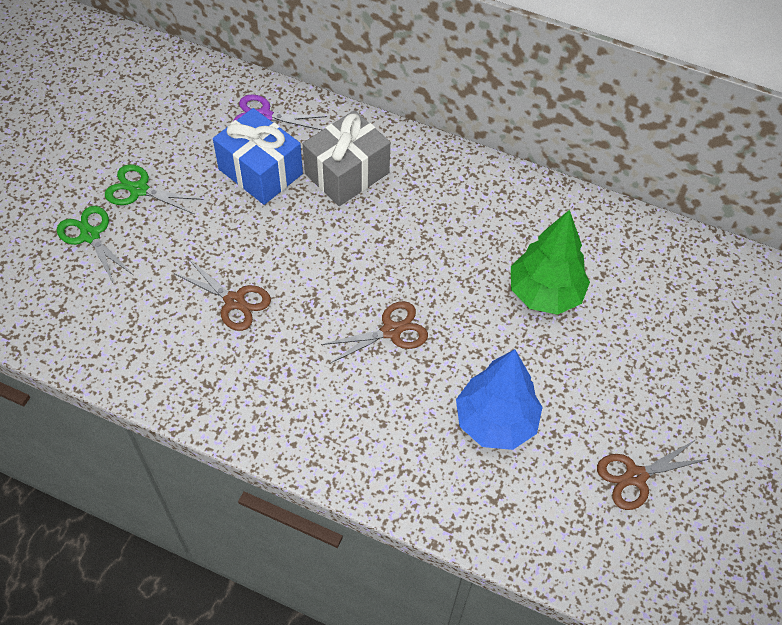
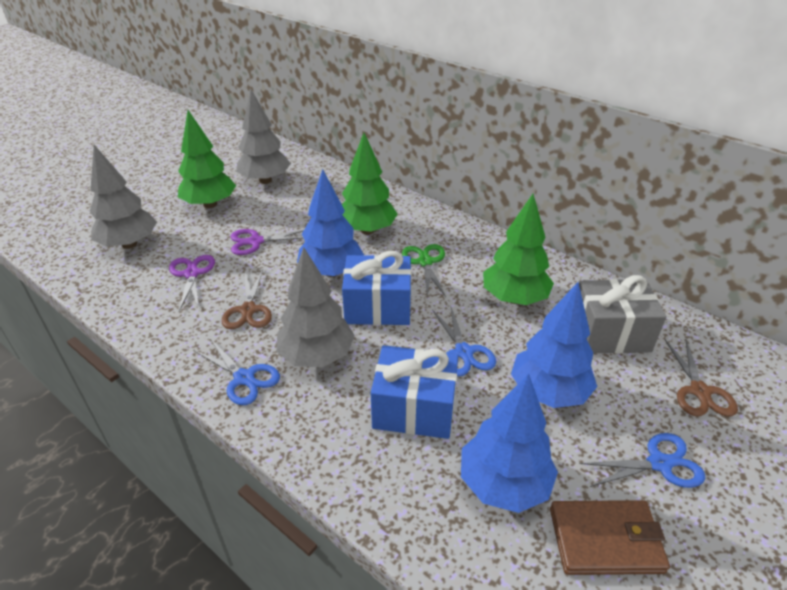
blue gift: 1 -> 2
blue scissors: 0 -> 3
blue tree: 1 -> 3
brown scissors: 3 -> 2
brown wallet: 0 -> 1
green scissors: 2 -> 1
green tree: 1 -> 3
grey tree: 0 -> 3
purple scissors: 1 -> 2

